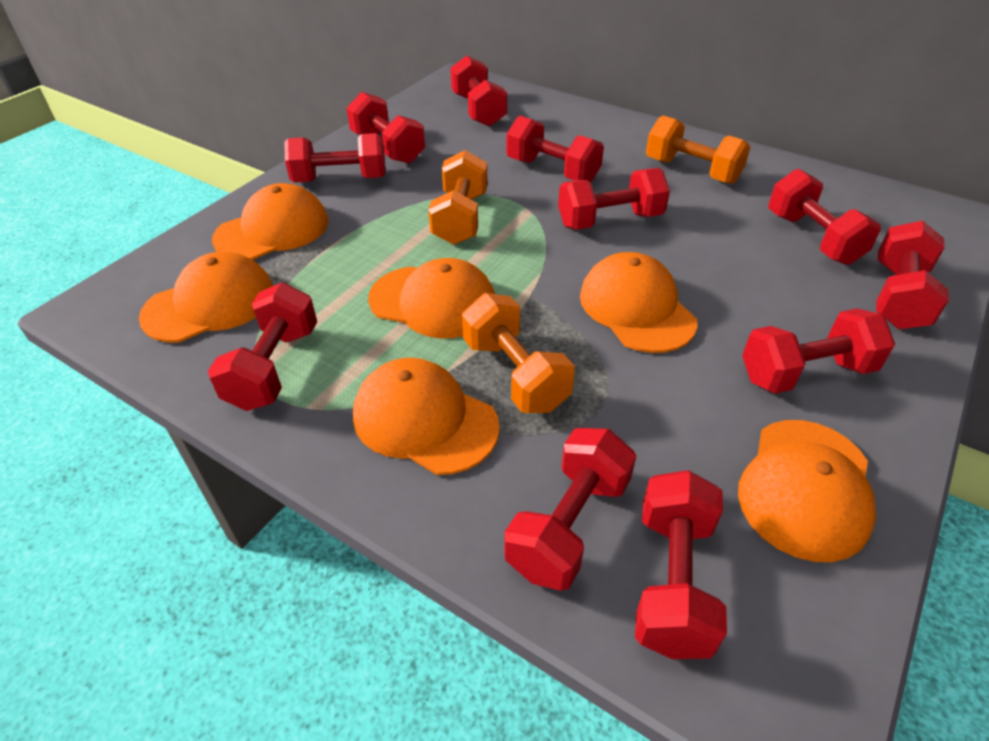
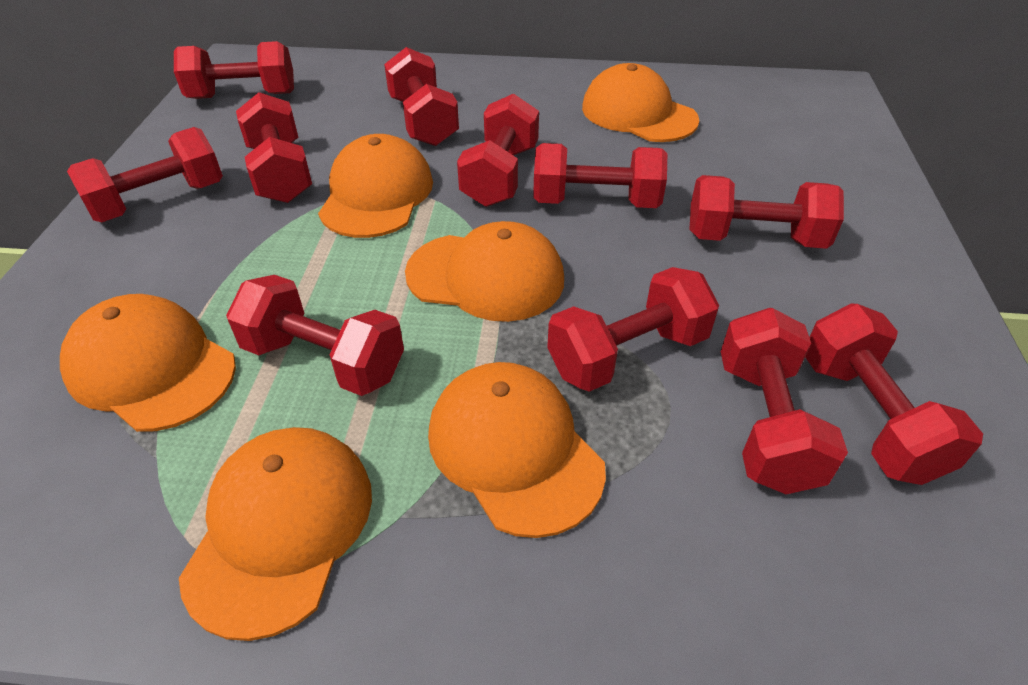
orange dumbbell: 3 -> 0

